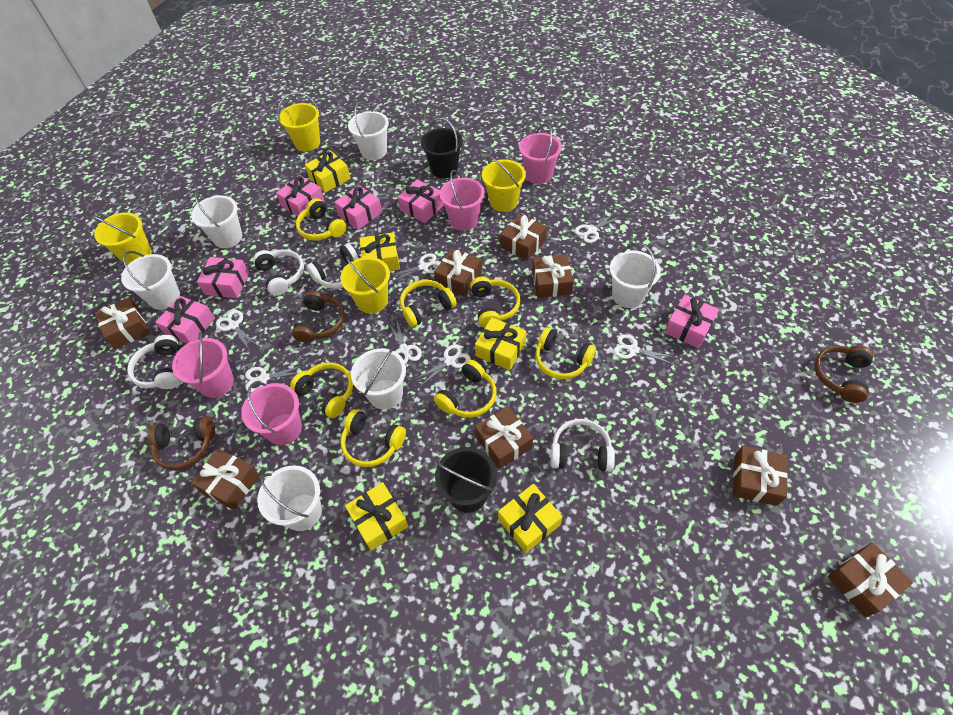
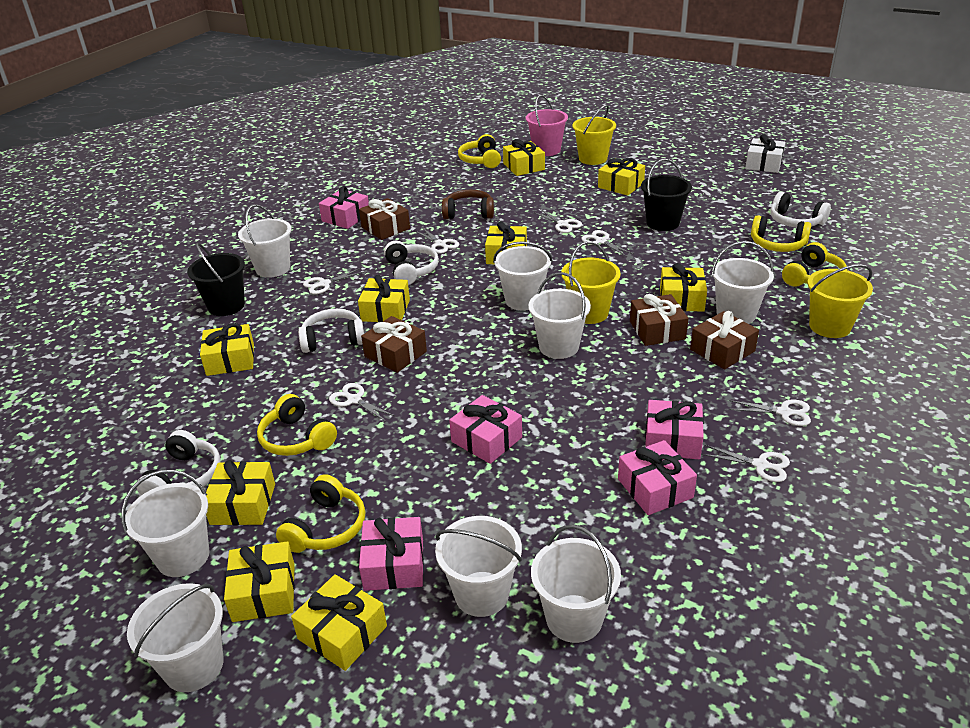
brown gift: 8 -> 4
brown headphones: 3 -> 1
pink bucket: 4 -> 1
pink gift: 6 -> 5
white bucket: 6 -> 8
white gift: 0 -> 1
yellow bucket: 4 -> 3
yellow gift: 5 -> 9
yellow headphones: 7 -> 5

